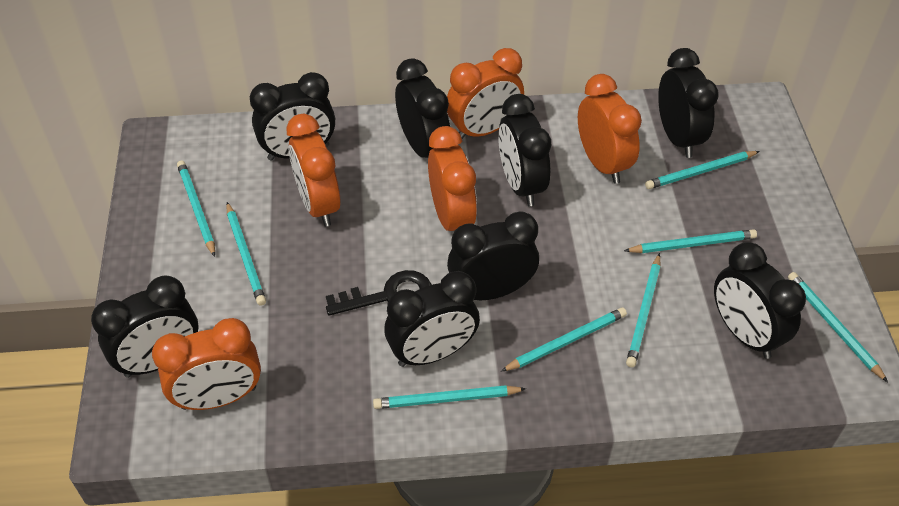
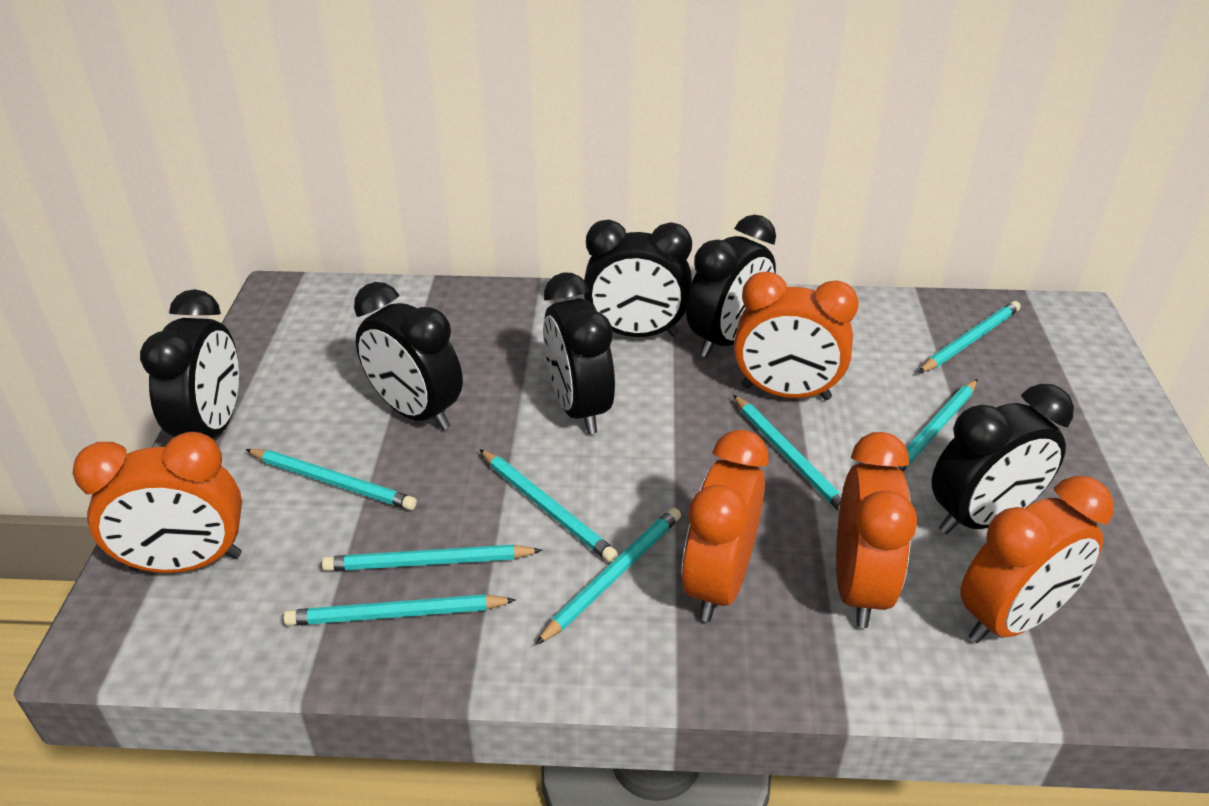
black clock: 8 -> 6
black key: 1 -> 0

